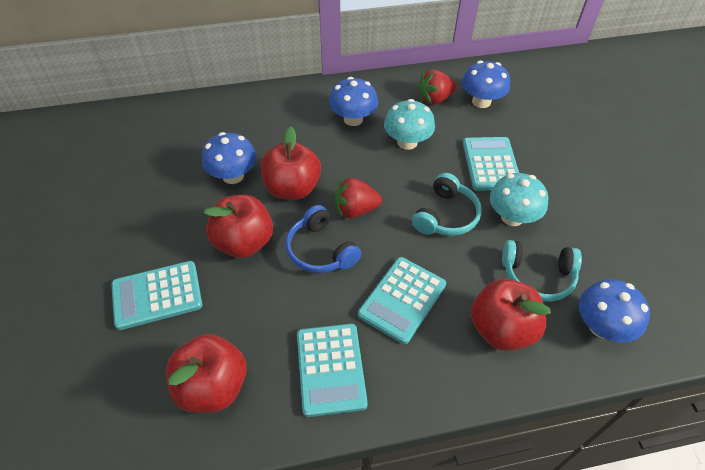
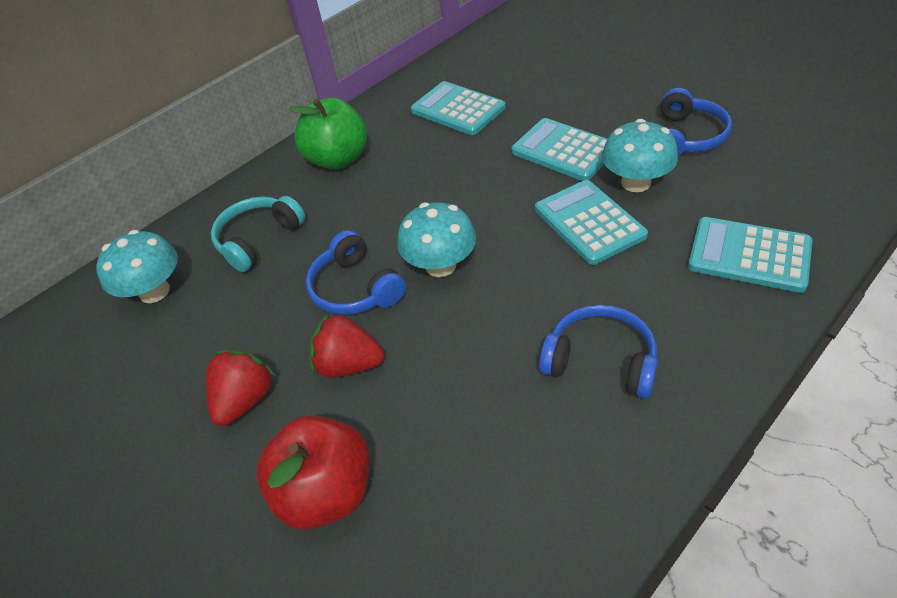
blue headphones: 1 -> 3
blue mushroom: 4 -> 0
green apple: 0 -> 1
red apple: 4 -> 1
turquoise headphones: 2 -> 1
turquoise mushroom: 2 -> 3

